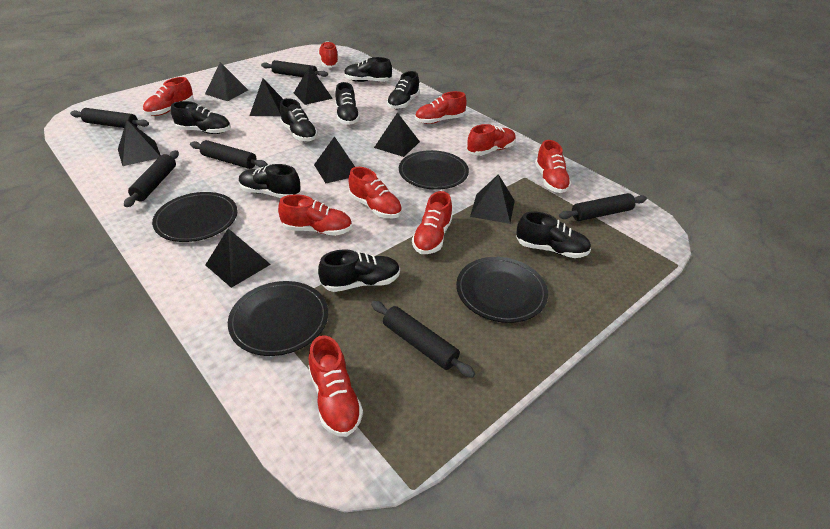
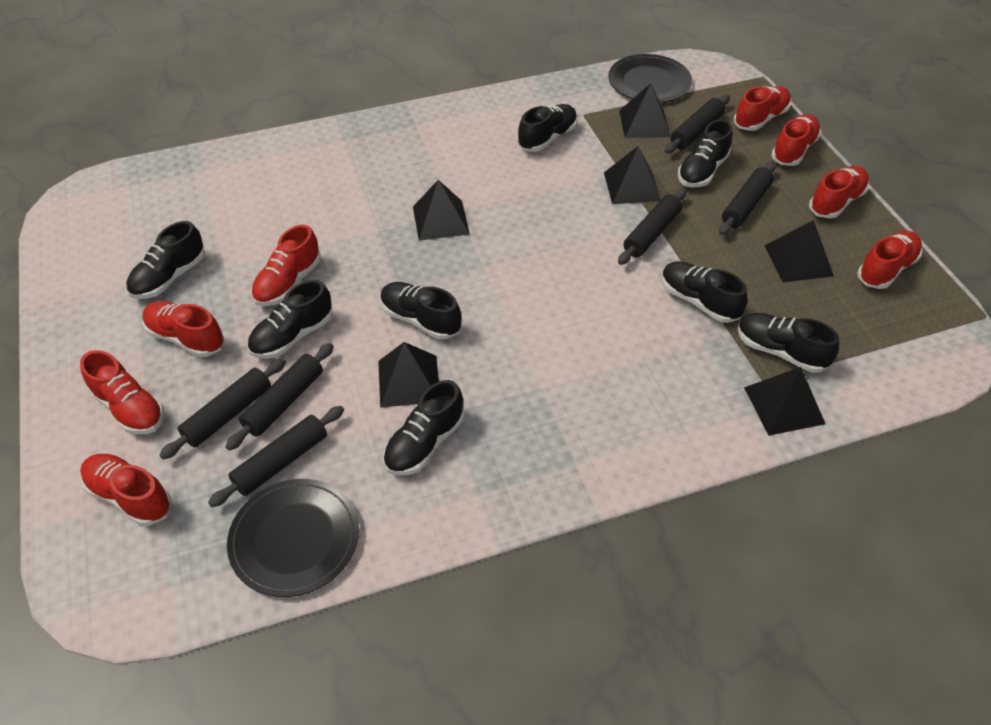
black plate: 4 -> 2
black pyramid: 8 -> 6
red shoe: 9 -> 8

